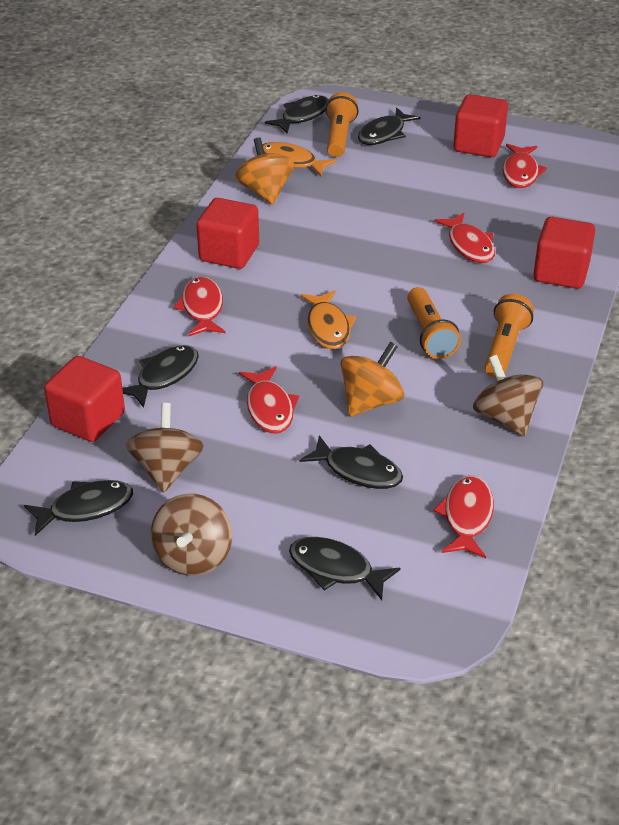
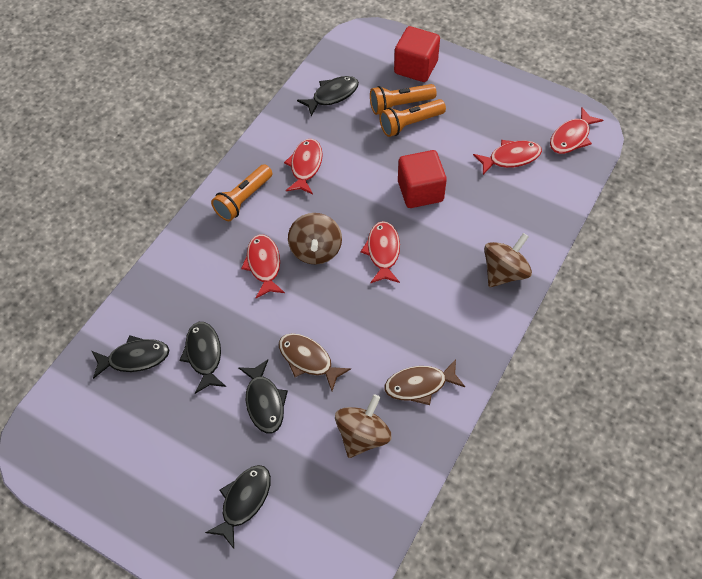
black fish: 6 -> 5
brown fish: 0 -> 2
orange fish: 2 -> 0
orange spinning top: 2 -> 0
red cube: 4 -> 2

